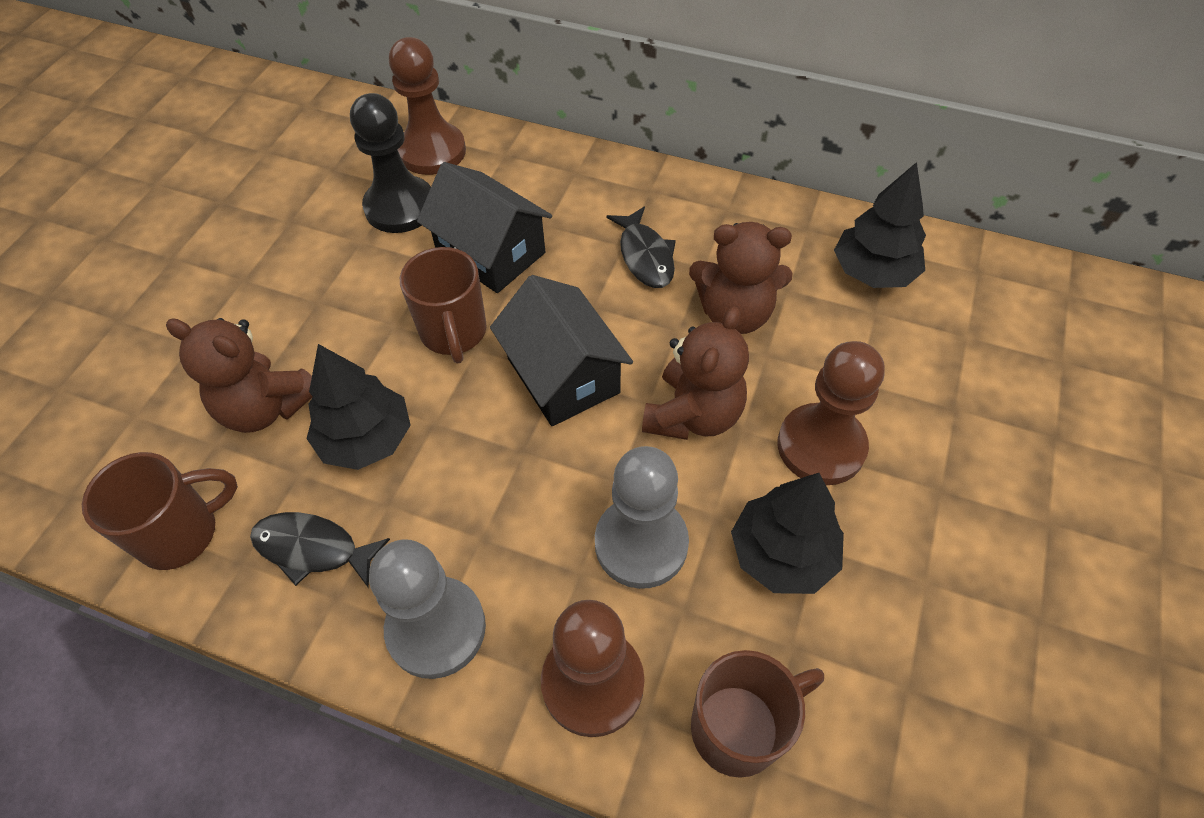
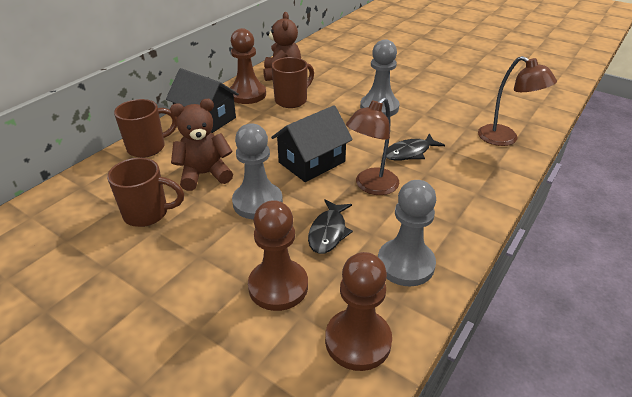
black pawn: 1 -> 0
black tree: 3 -> 0
brown lamp: 0 -> 2
brown teddy bear: 3 -> 2
grey pawn: 2 -> 3

